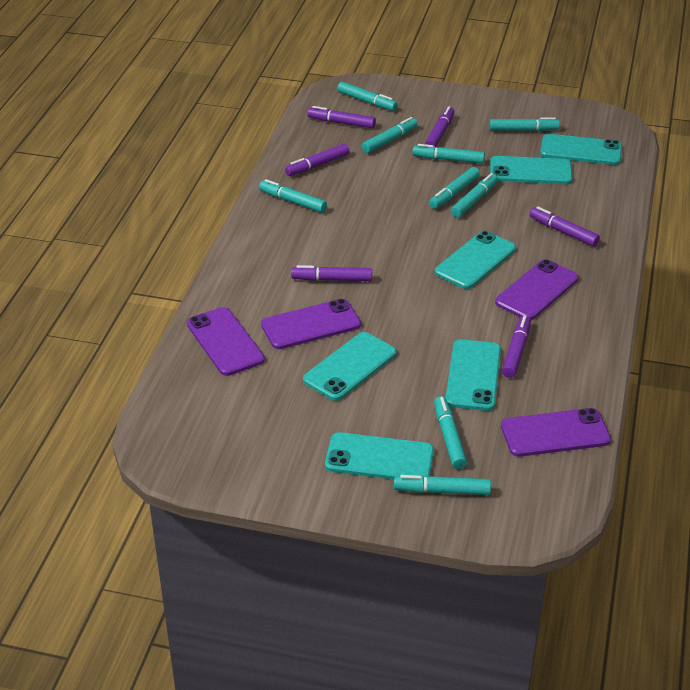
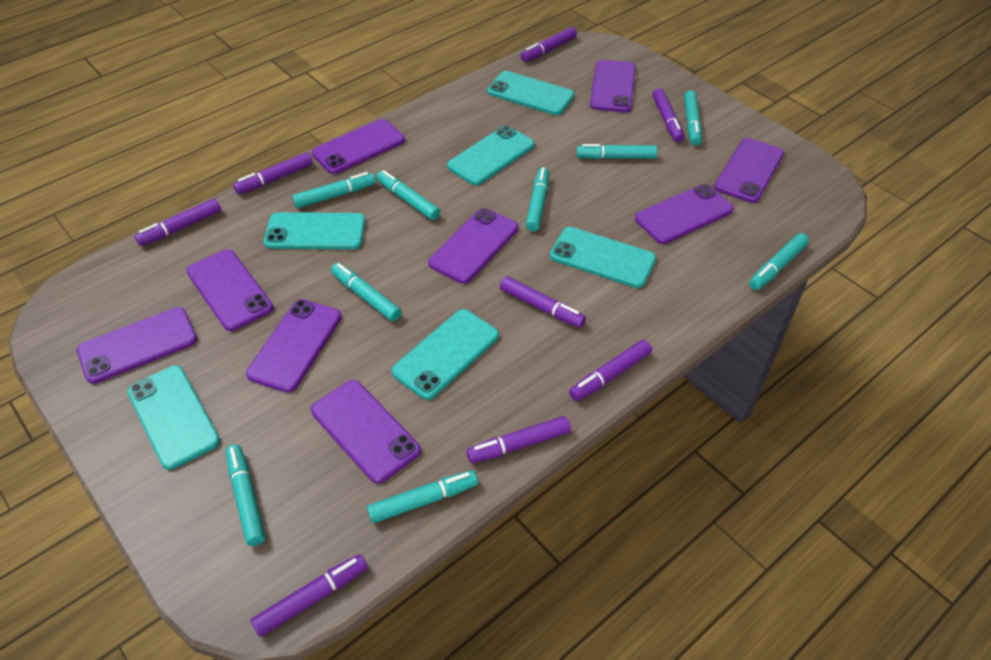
purple marker: 6 -> 8
purple phone: 4 -> 9

